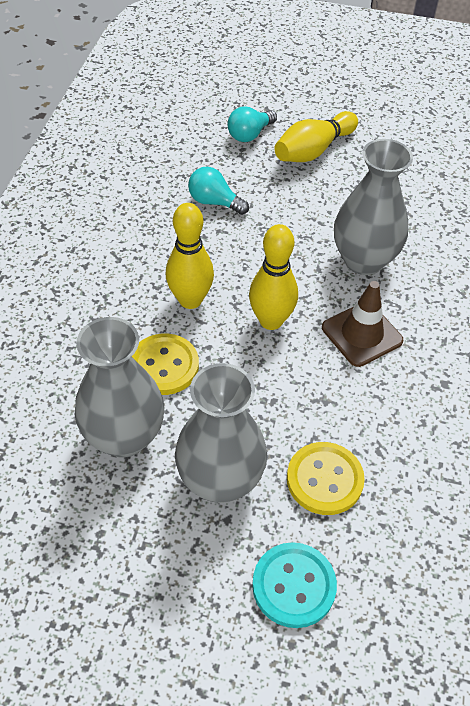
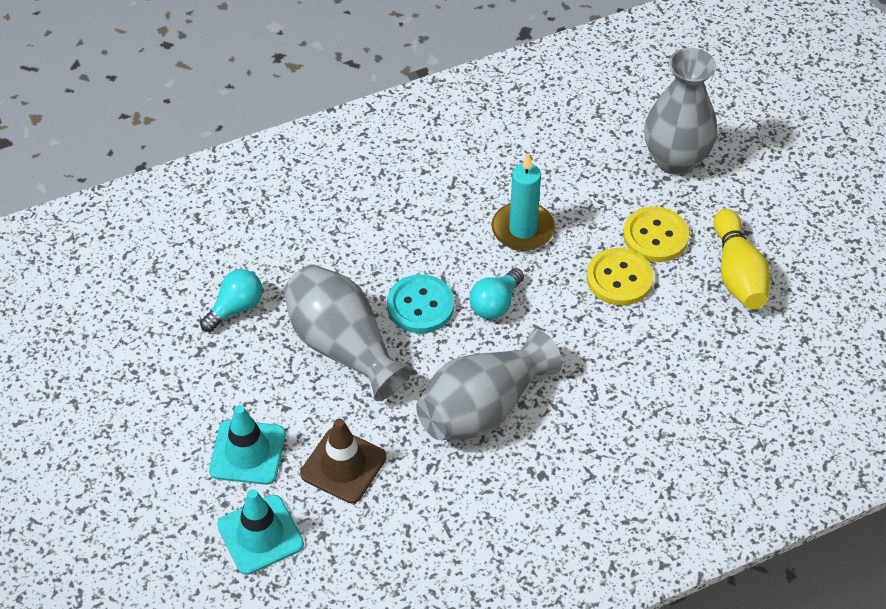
turquoise candle: 0 -> 1
turquoise traffic cone: 0 -> 2
yellow bowling pin: 3 -> 1

